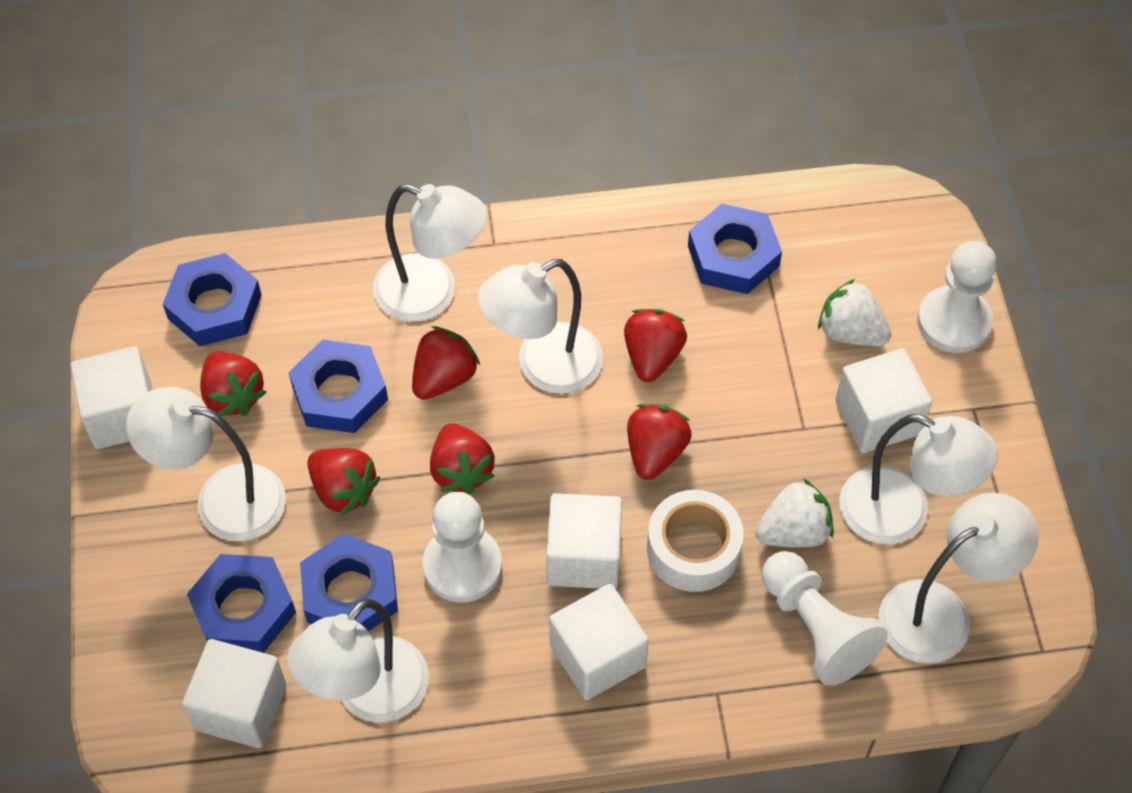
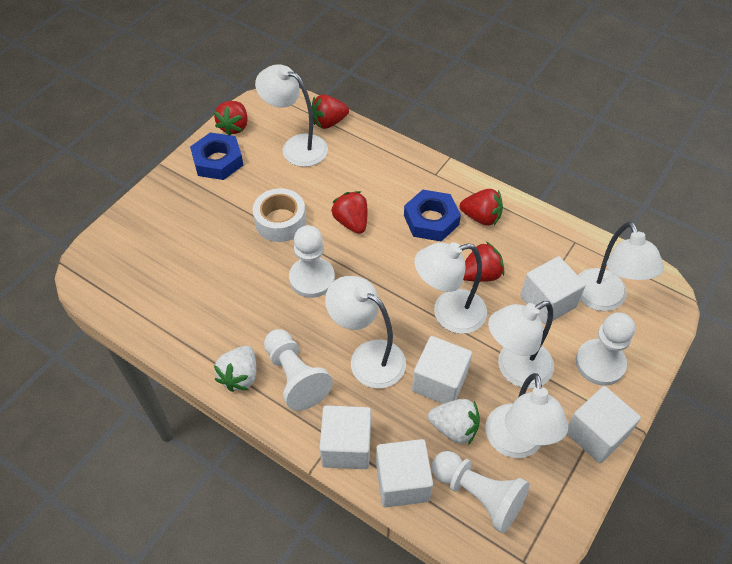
blue nut: 5 -> 2
red strawberry: 6 -> 5
white pawn: 3 -> 4

